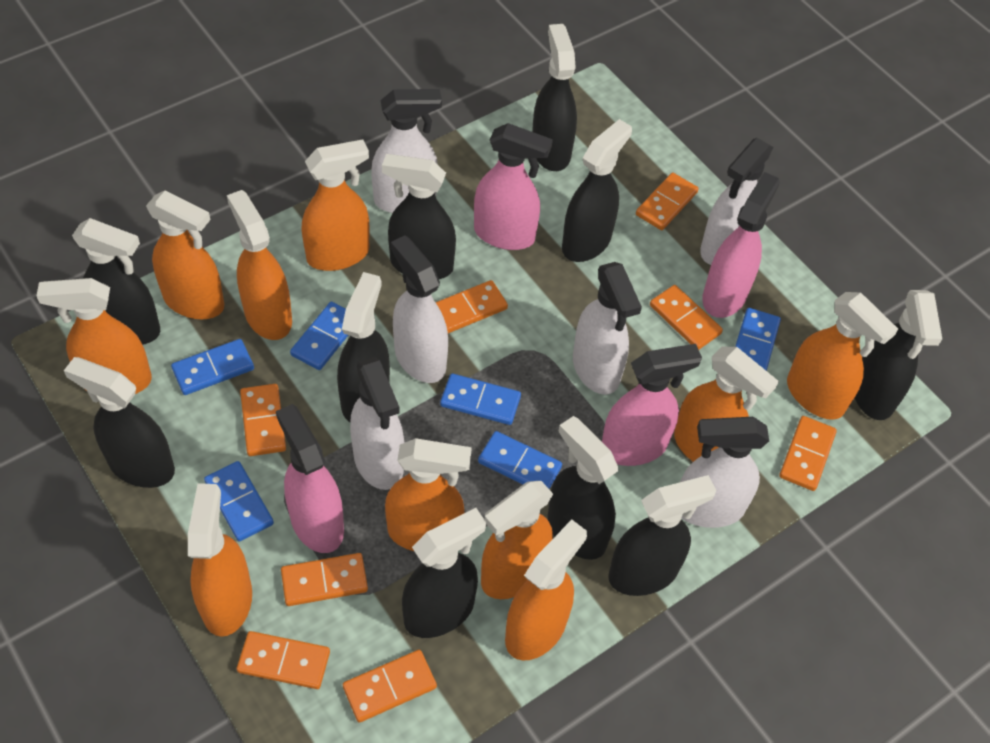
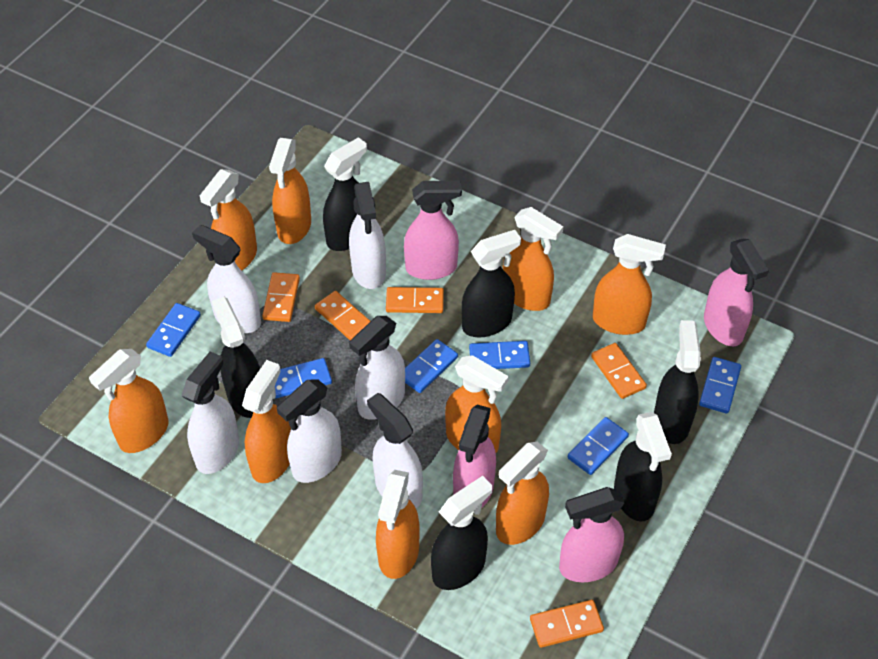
black spray bottle: 10 -> 6
orange domino: 8 -> 5
orange spray bottle: 10 -> 9

